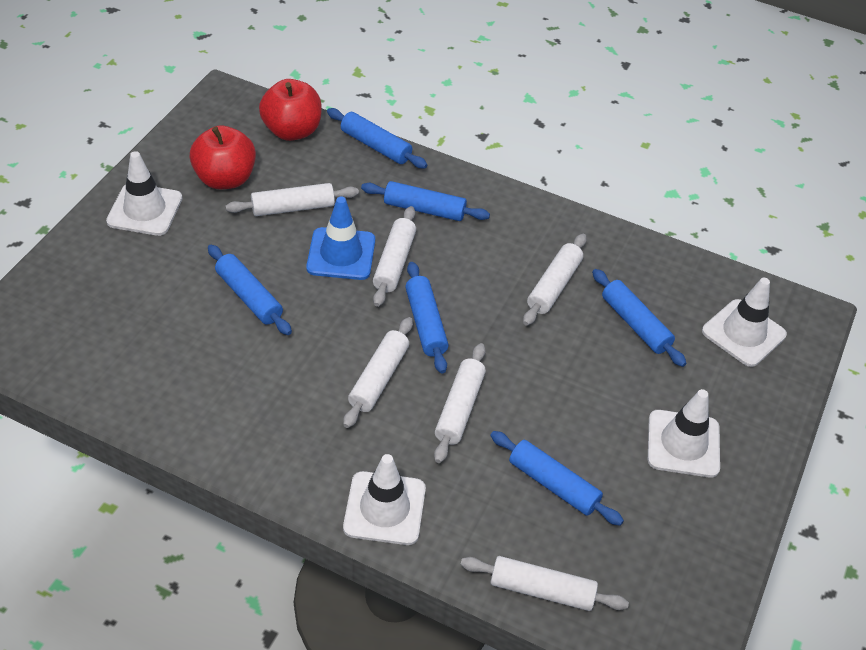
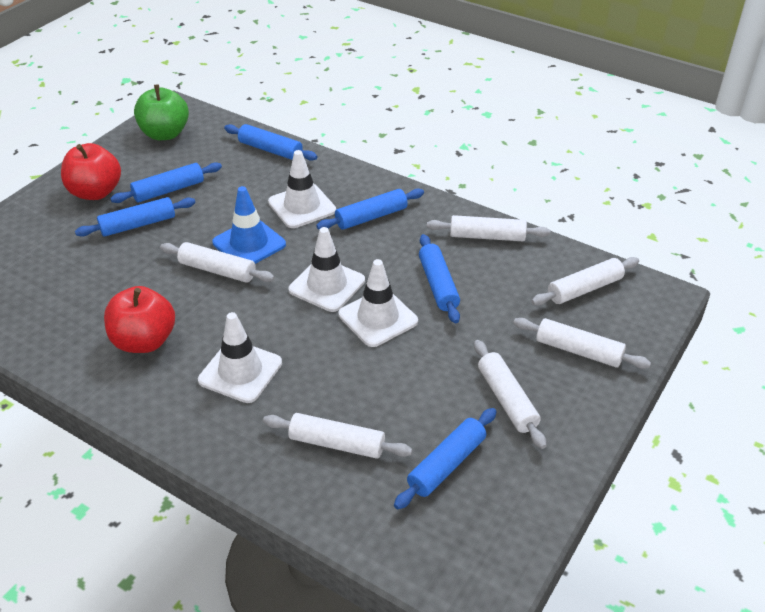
green apple: 0 -> 1

